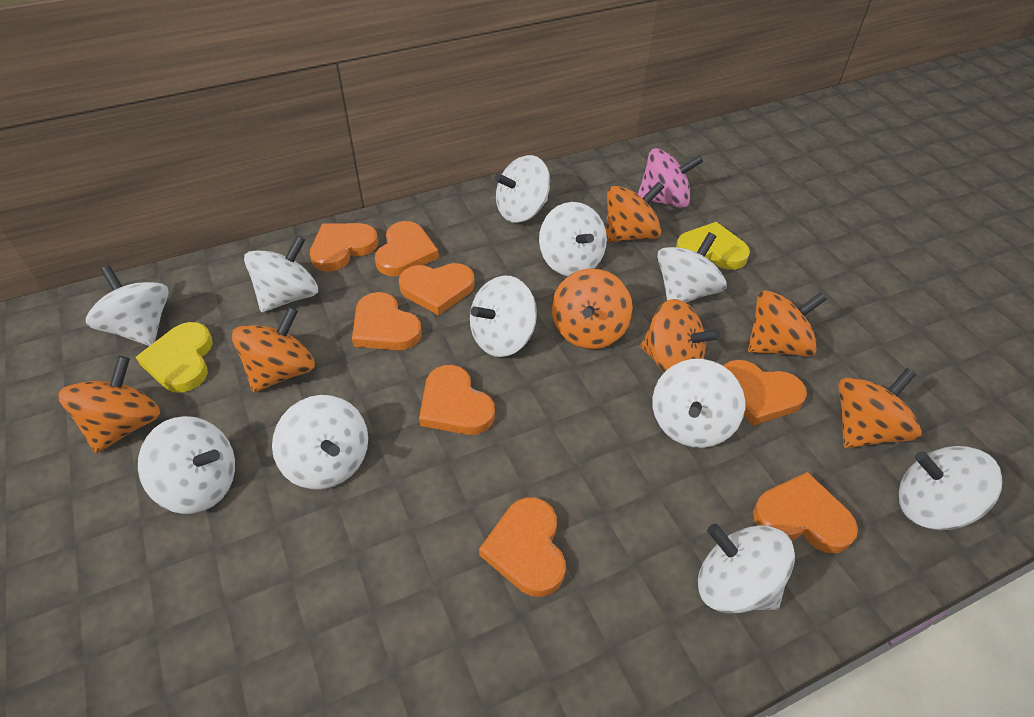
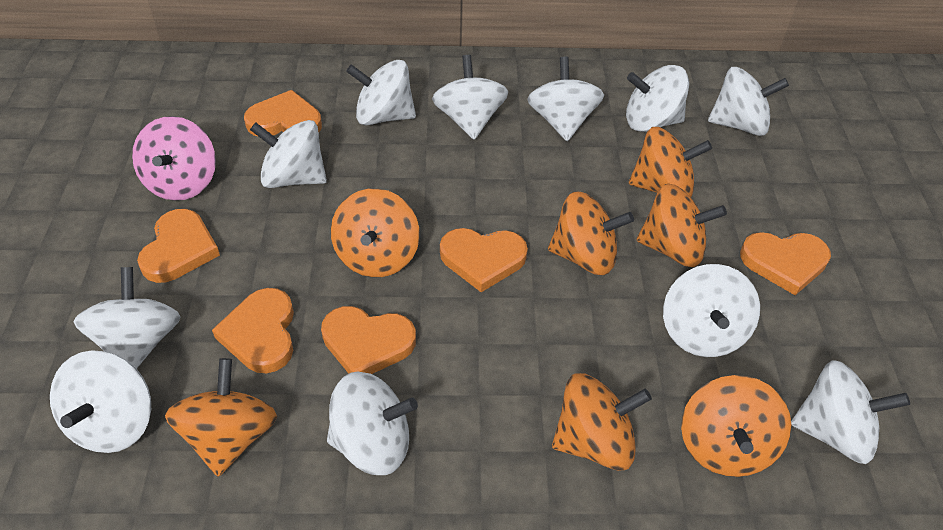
orange heart: 8 -> 6
yellow heart: 2 -> 0

